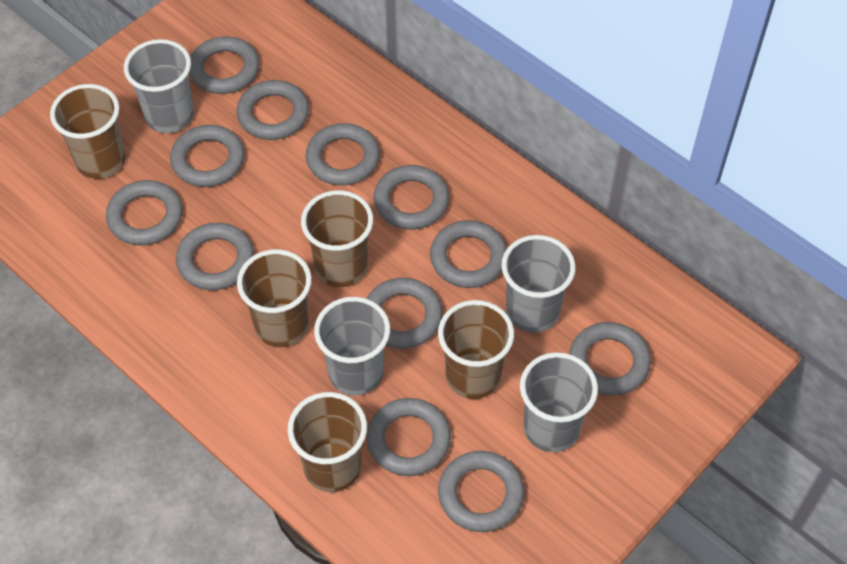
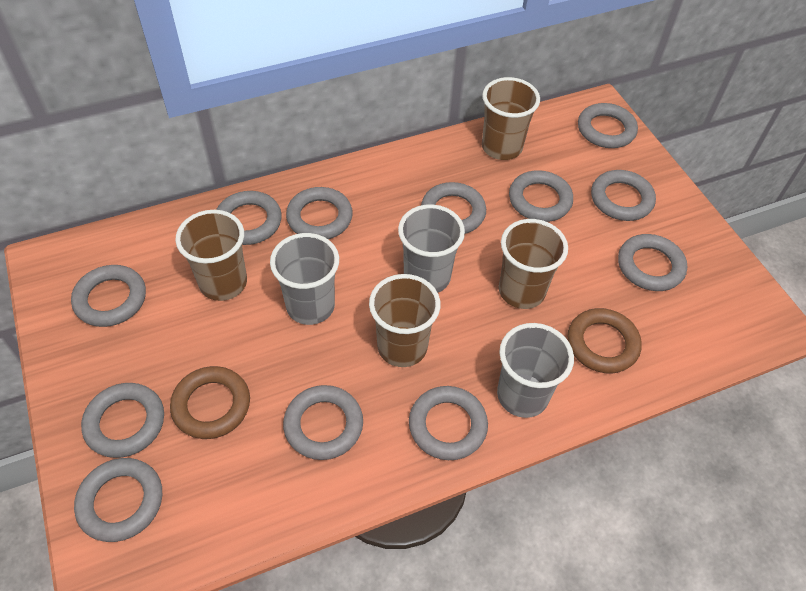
brown cup: 5 -> 4
brown ring: 0 -> 2
grey cup: 4 -> 3

